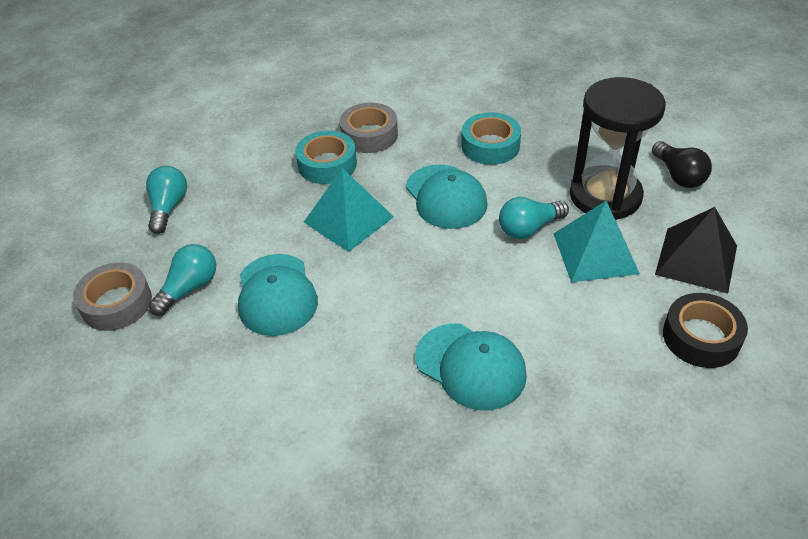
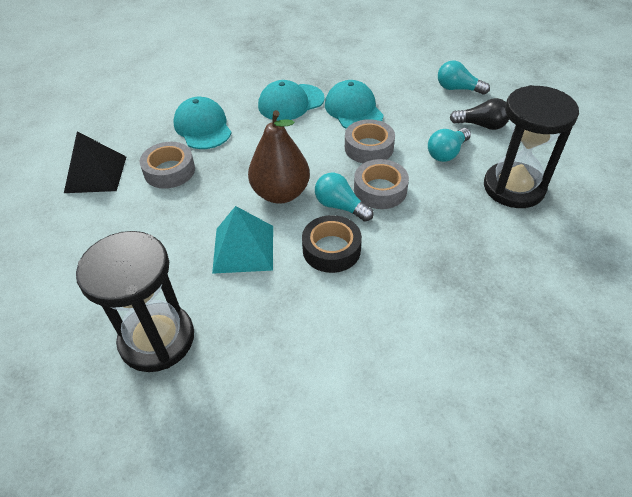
black hourglass: 1 -> 2
brown pear: 0 -> 1
grey tape: 2 -> 3
turquoise pyramid: 2 -> 1
turquoise tape: 2 -> 0

